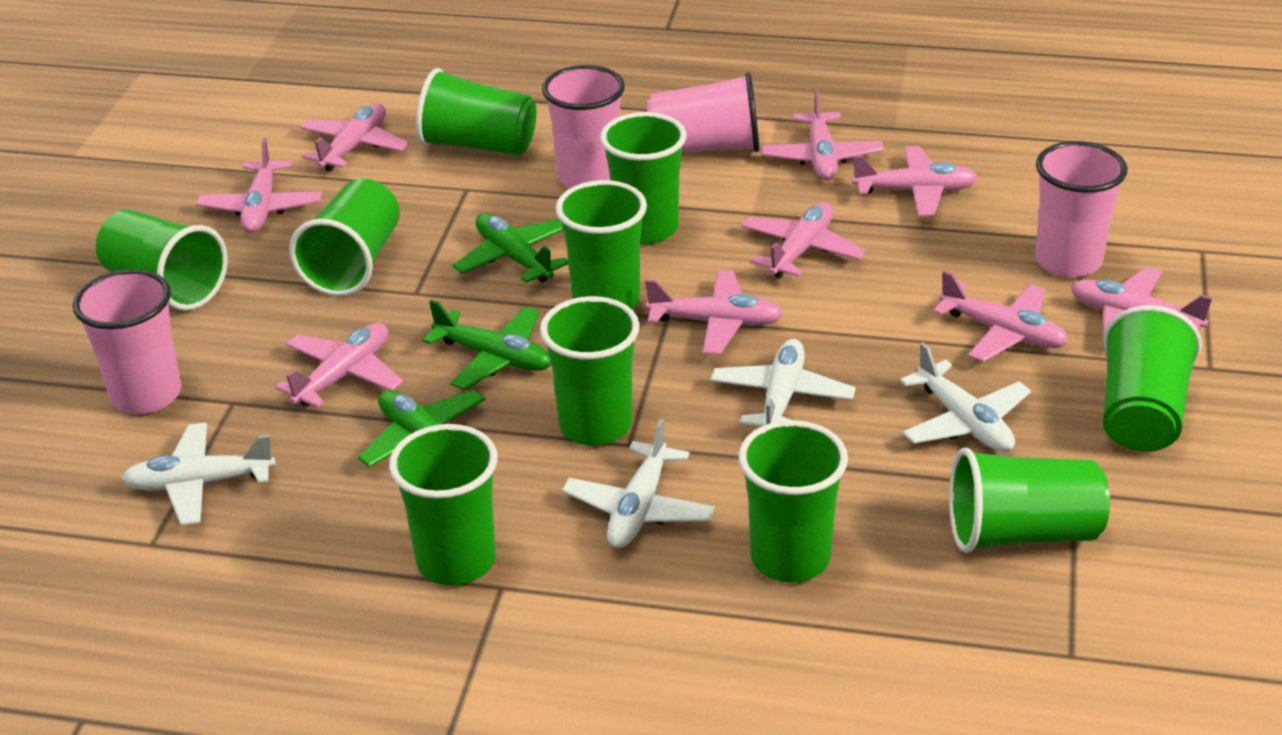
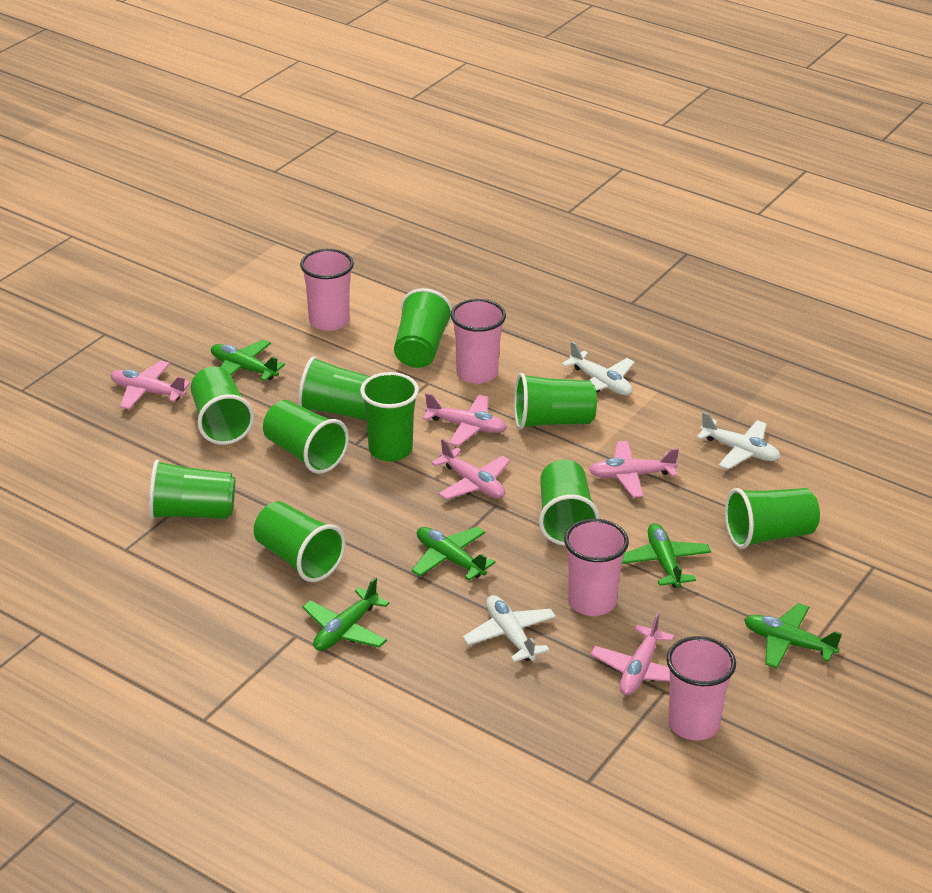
green plane: 3 -> 5
pink plane: 9 -> 5
white plane: 4 -> 3

